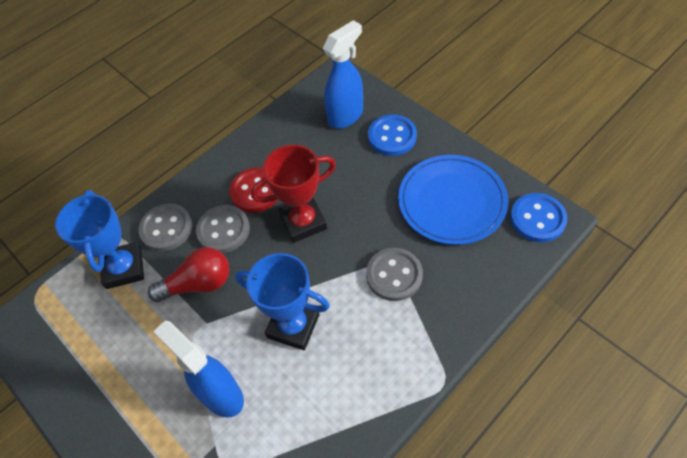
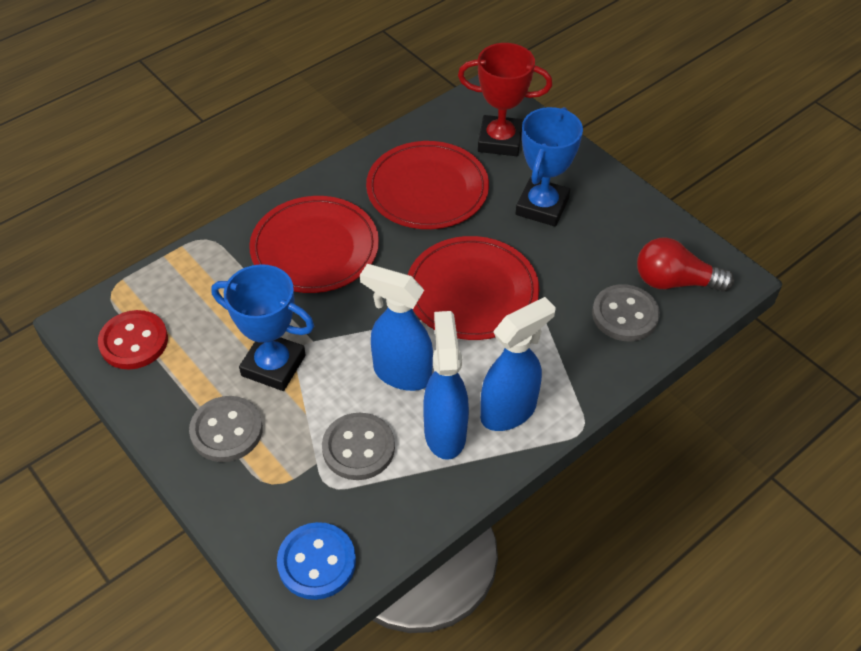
blue button: 2 -> 1
blue plate: 1 -> 0
blue spray bottle: 2 -> 3
red plate: 0 -> 3

